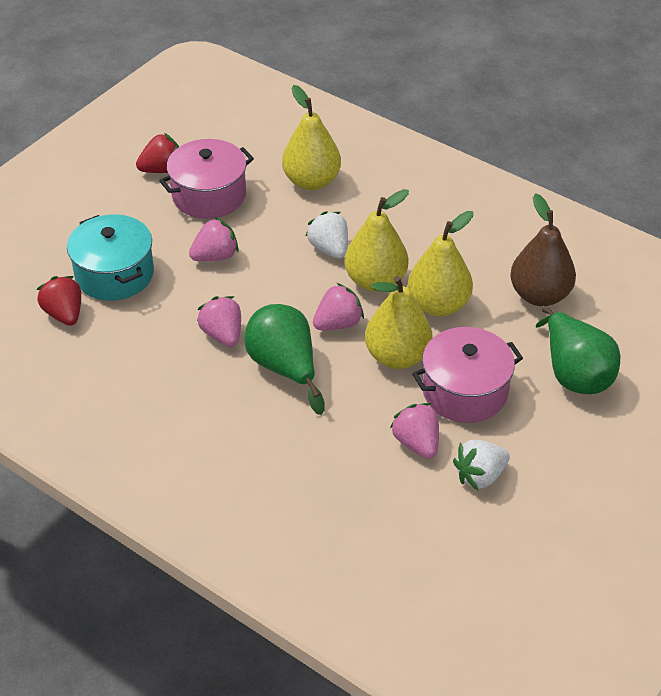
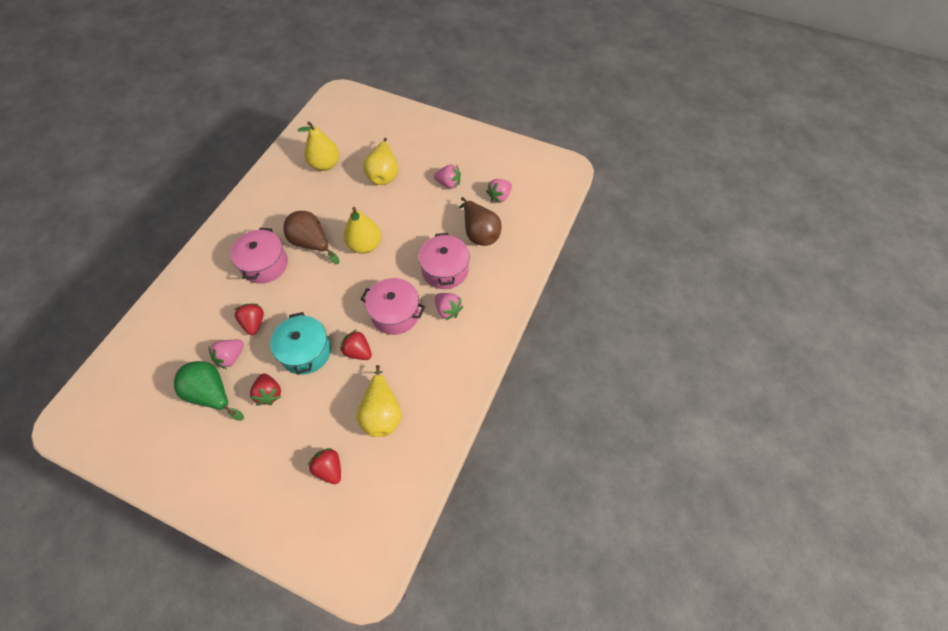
brown pear: 1 -> 2
green pear: 2 -> 1
pink pot: 2 -> 3
red strawberry: 2 -> 4
white strawberry: 2 -> 0

